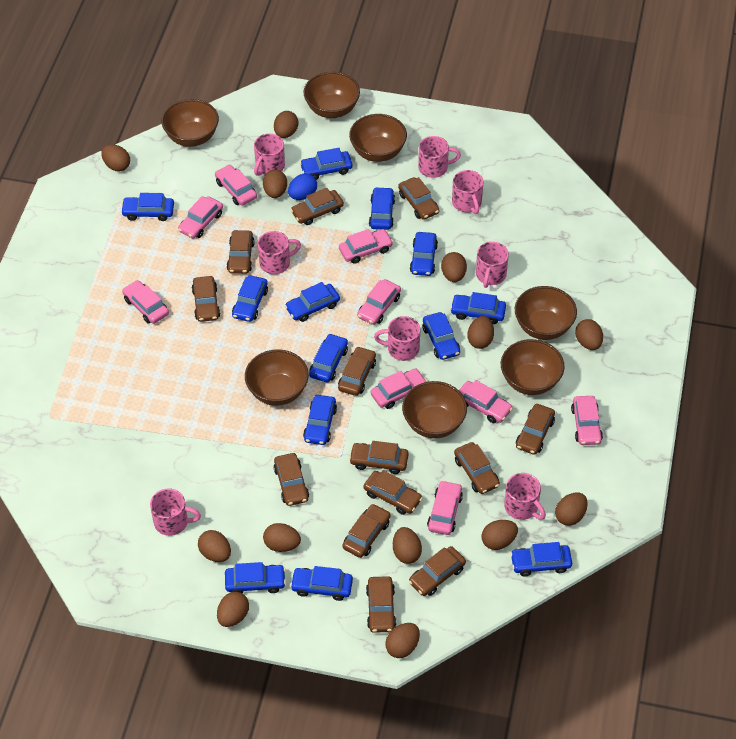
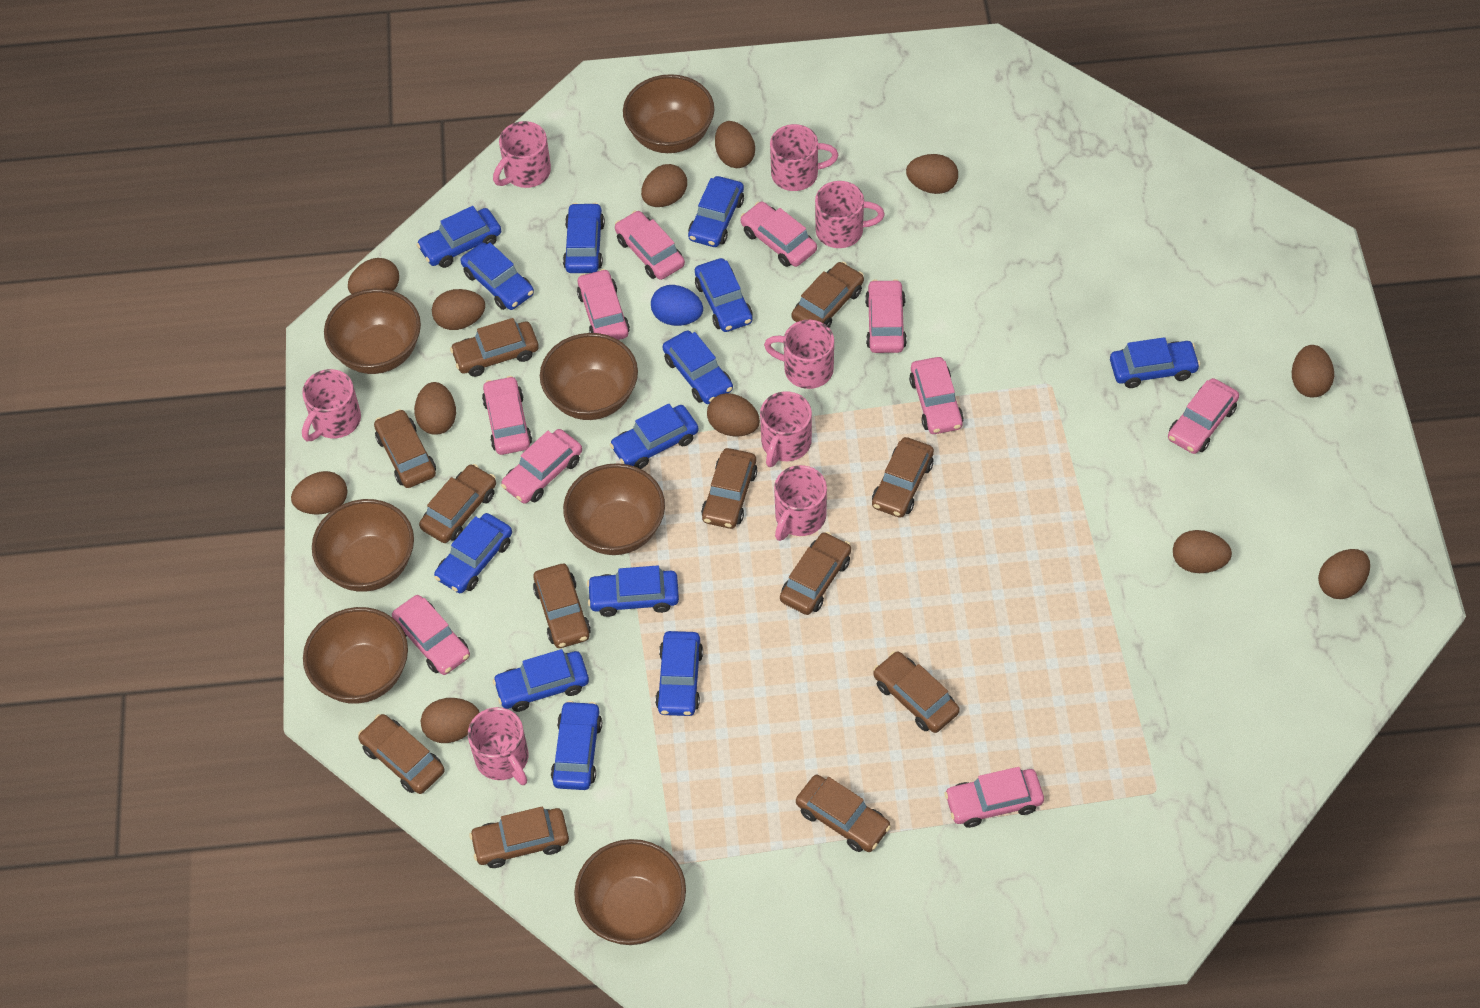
brown car: 13 -> 12
brown egg: 13 -> 12
pink car: 9 -> 10

